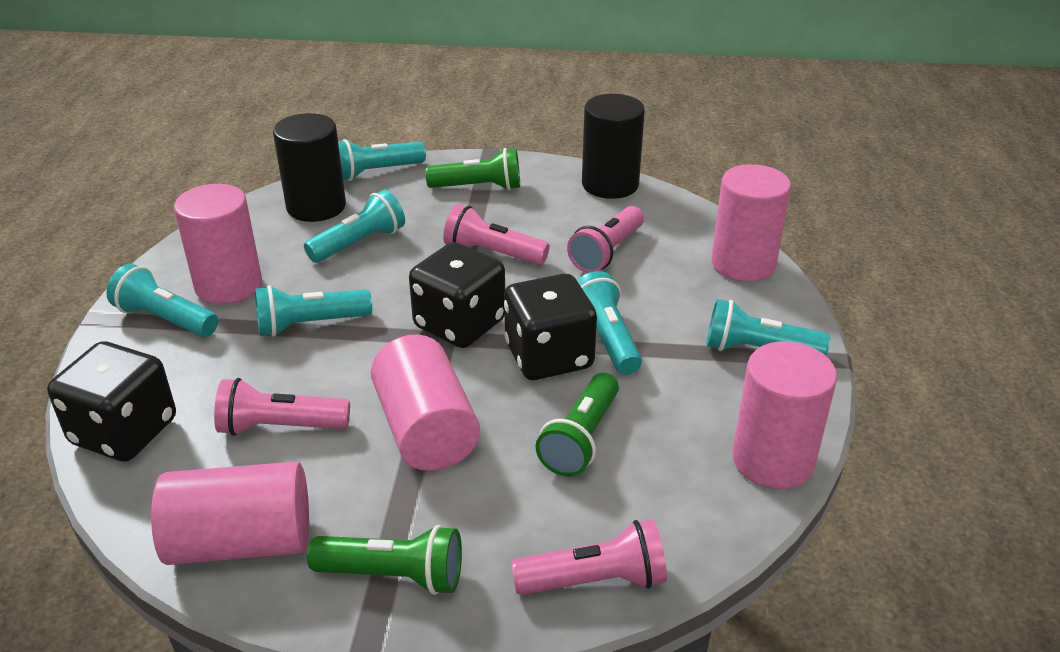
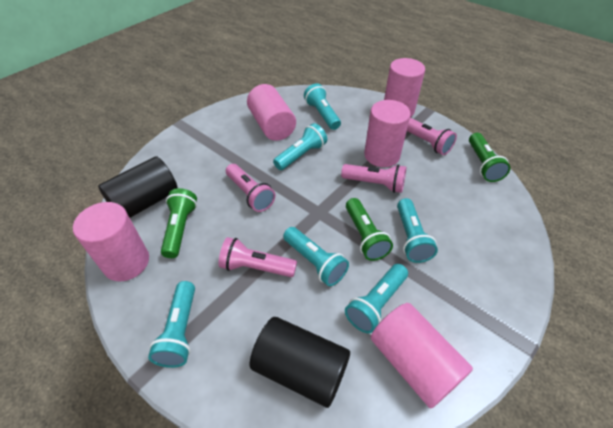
black dice: 3 -> 0

